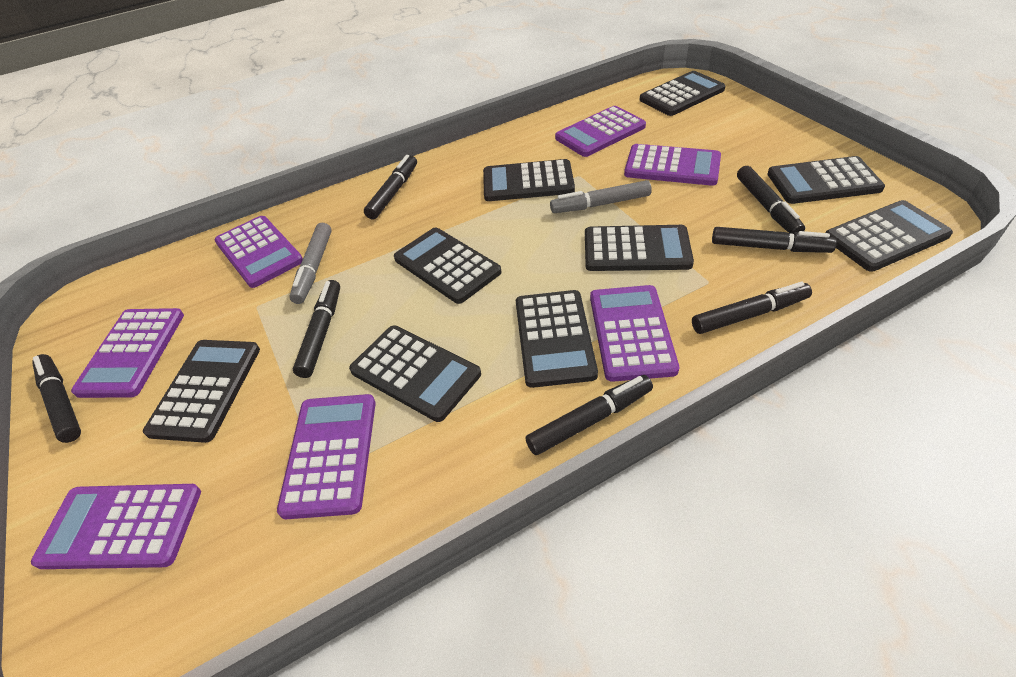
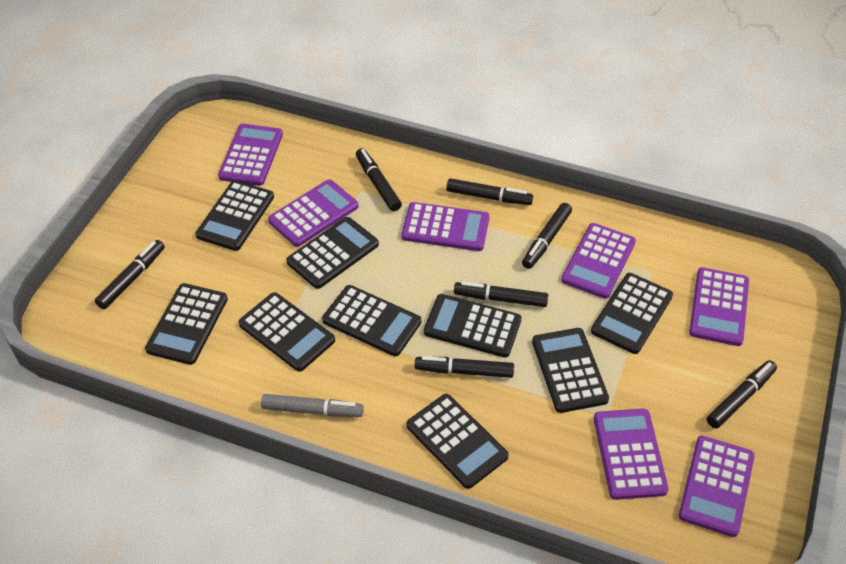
grey marker: 2 -> 1

